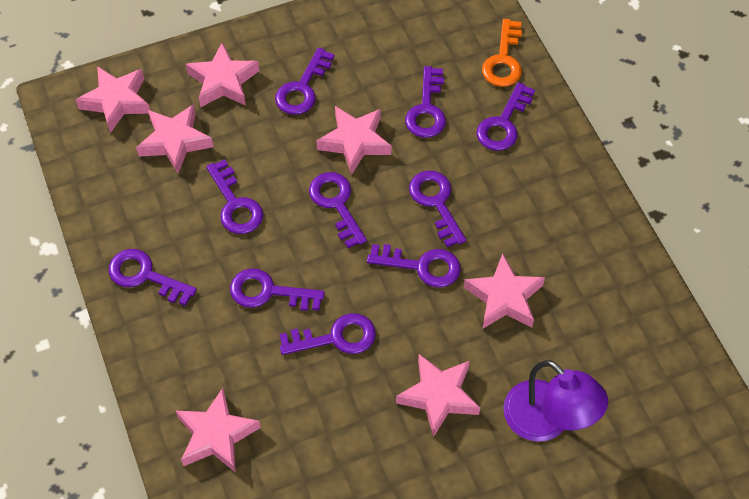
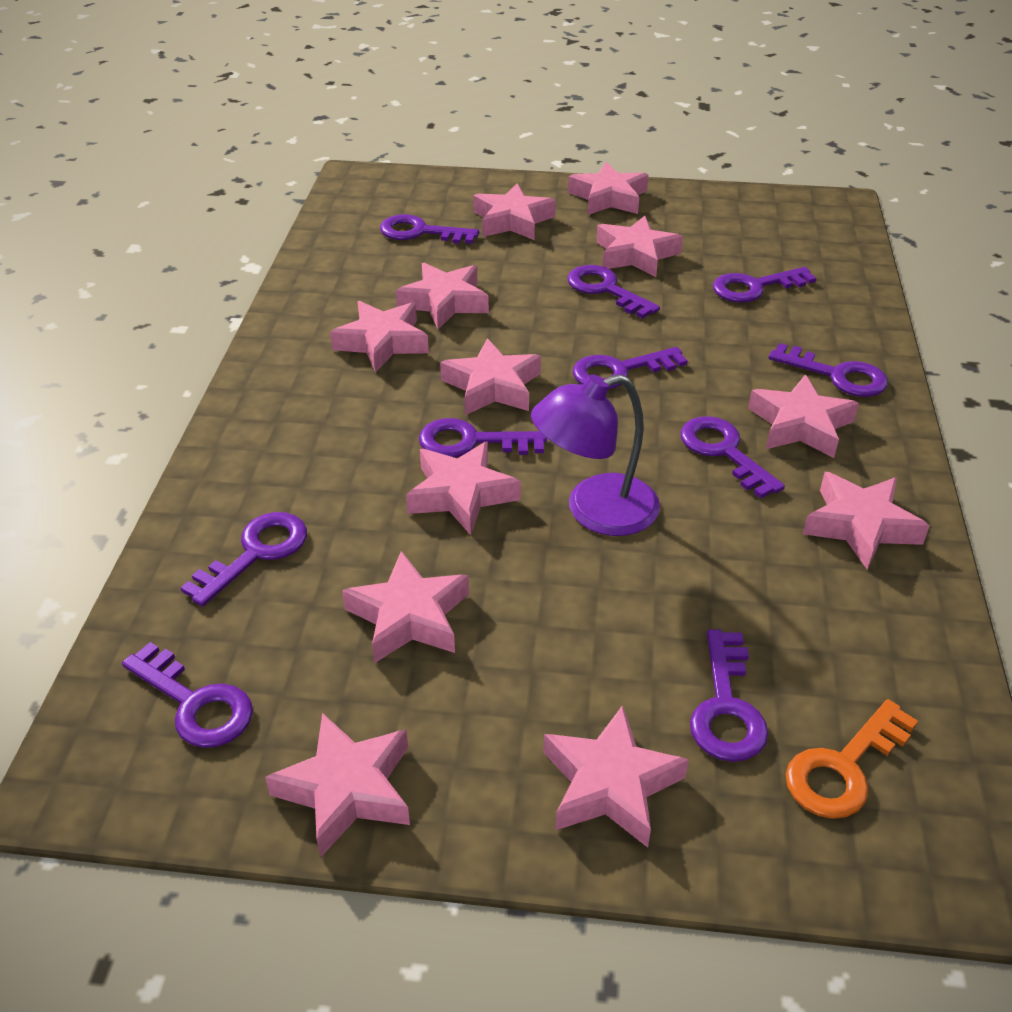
pink star: 7 -> 12

